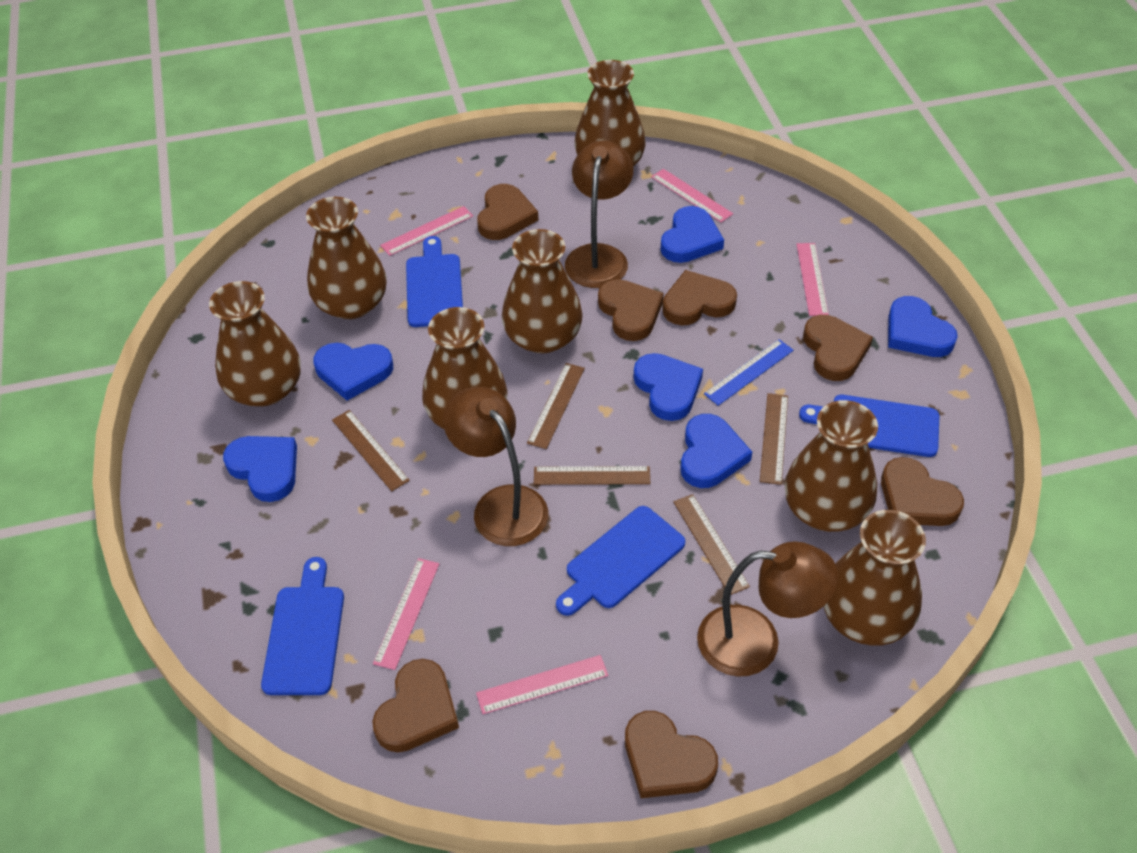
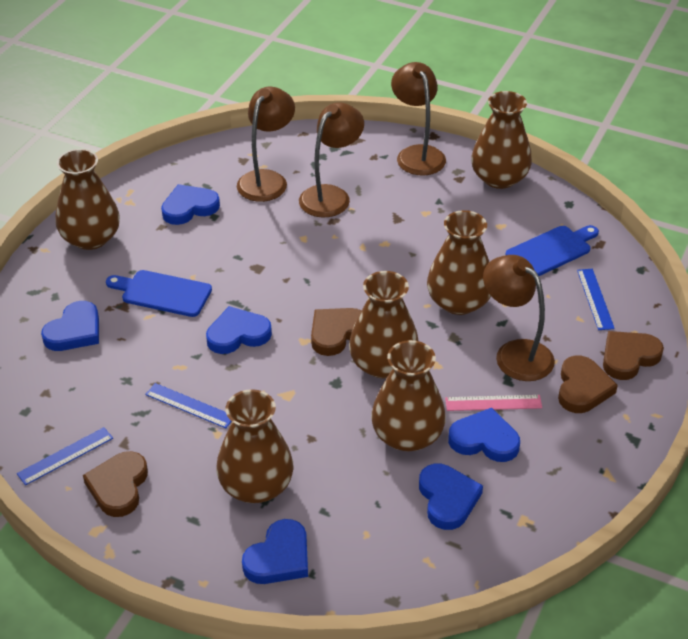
blue cutting board: 4 -> 2
blue ruler: 1 -> 3
brown heart: 7 -> 4
brown lamp: 3 -> 4
brown ruler: 5 -> 0
brown vase: 7 -> 6
pink ruler: 5 -> 1

